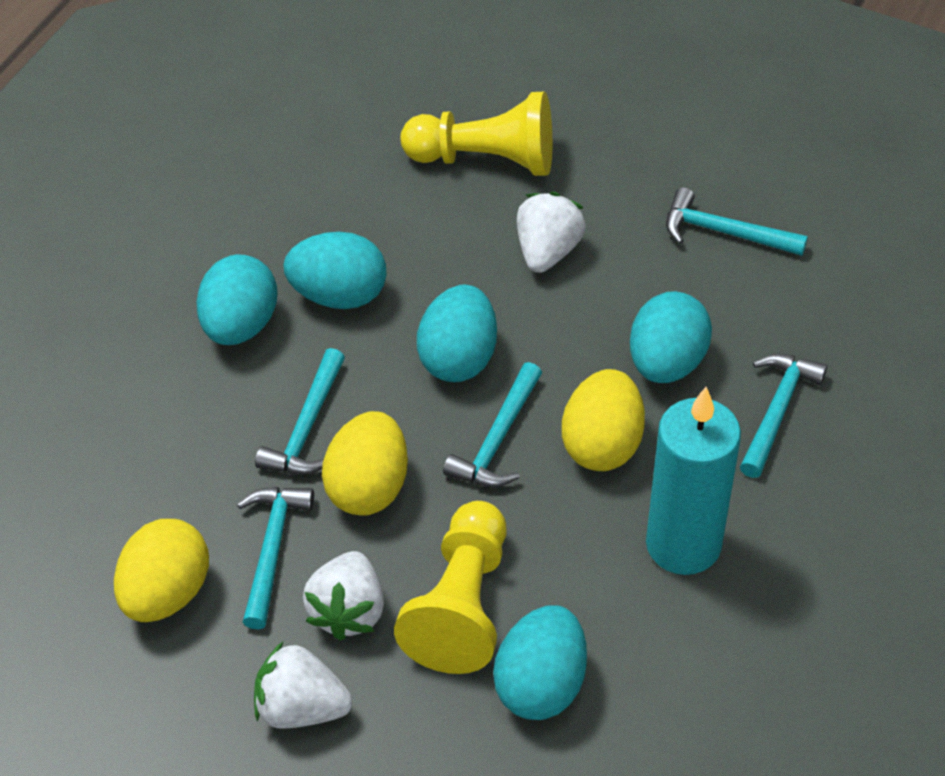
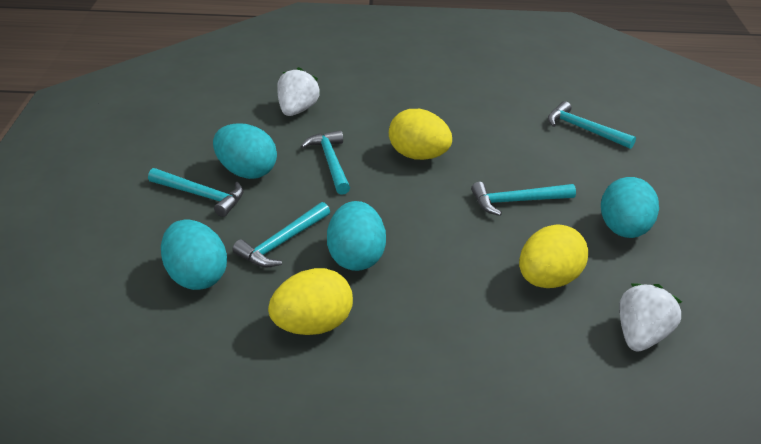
turquoise candle: 1 -> 0
turquoise egg: 5 -> 4
white strawberry: 3 -> 2
yellow pawn: 2 -> 0

